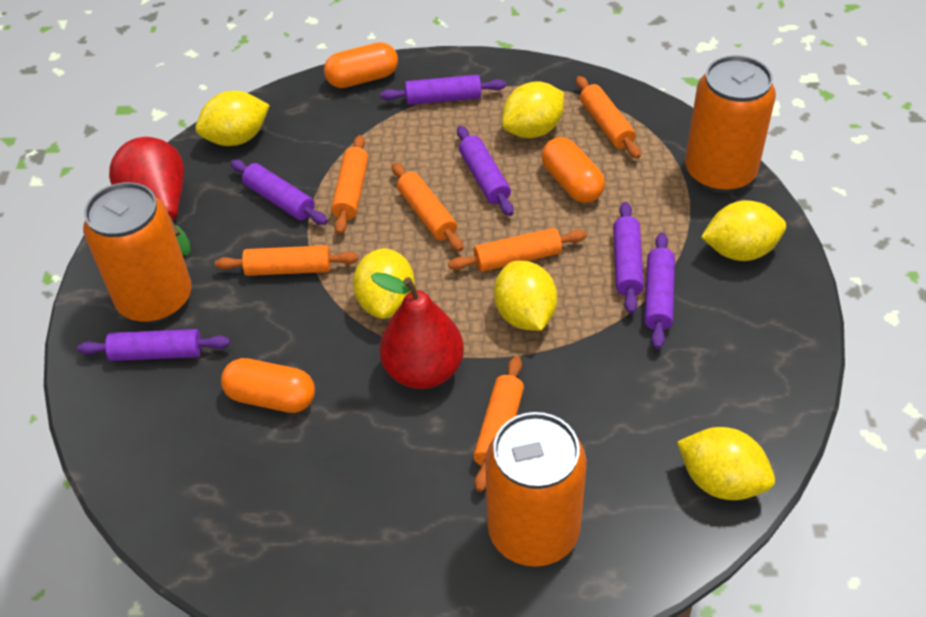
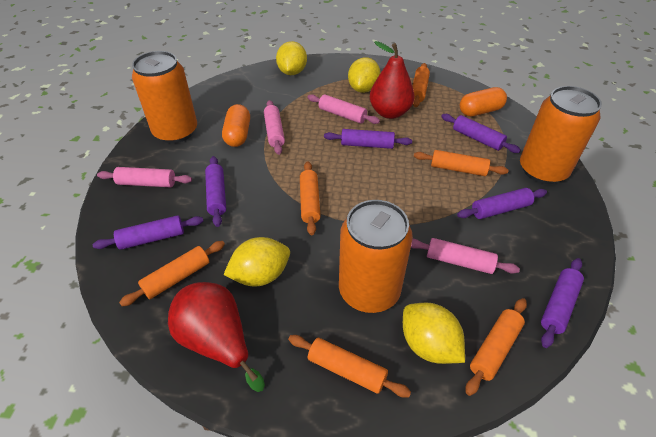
orange capsule: 3 -> 2
pink rolling pin: 0 -> 4
yellow lemon: 6 -> 4

